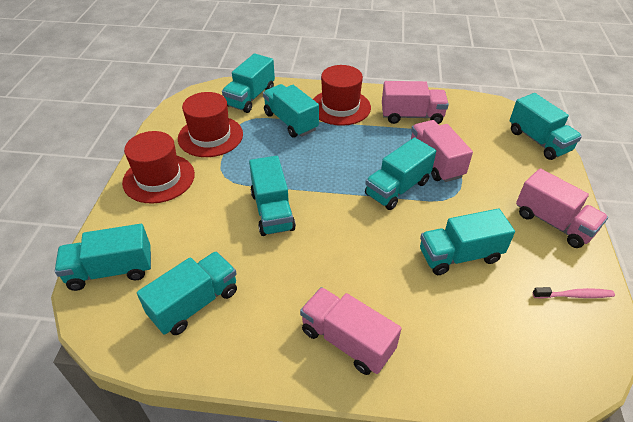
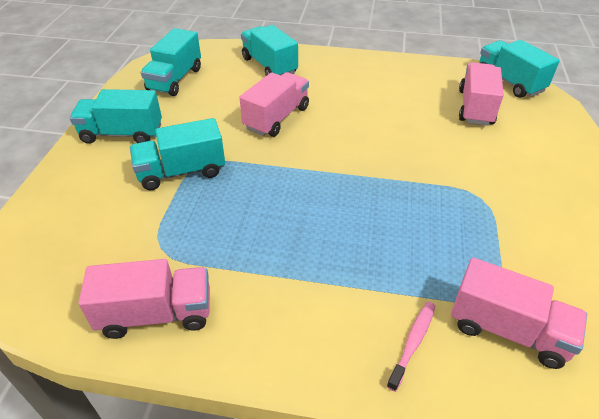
red hat: 3 -> 0
turquoise truck: 8 -> 5

